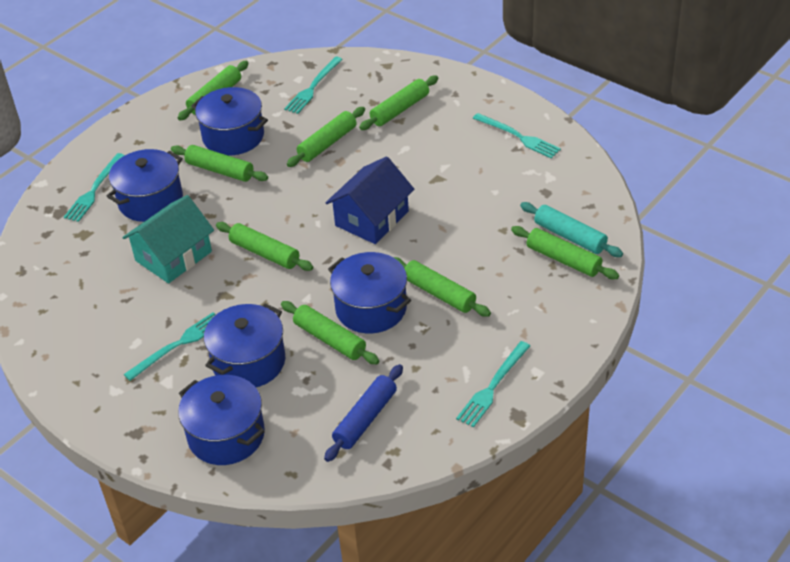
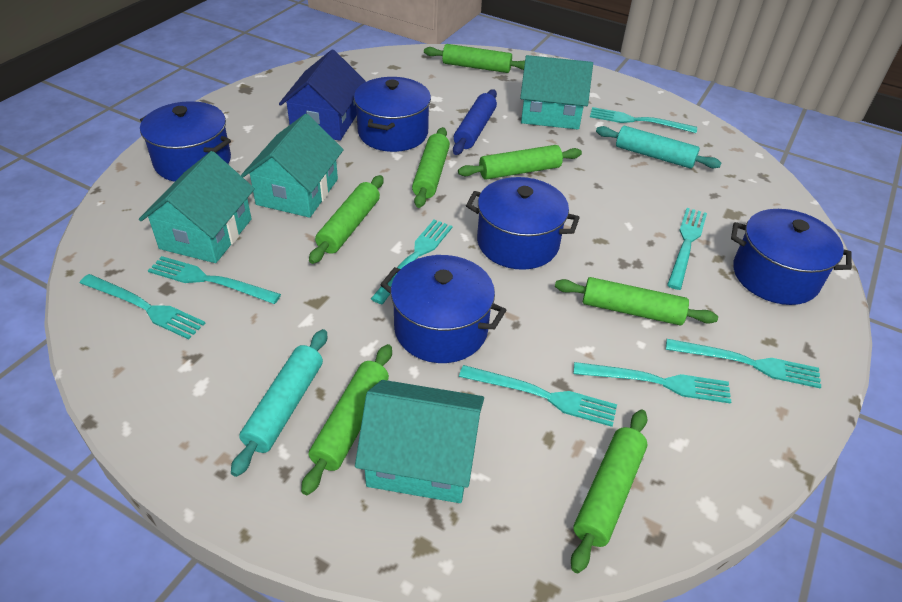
green rolling pin: 8 -> 7
turquoise fork: 5 -> 8
turquoise house: 1 -> 4
turquoise rolling pin: 1 -> 2

